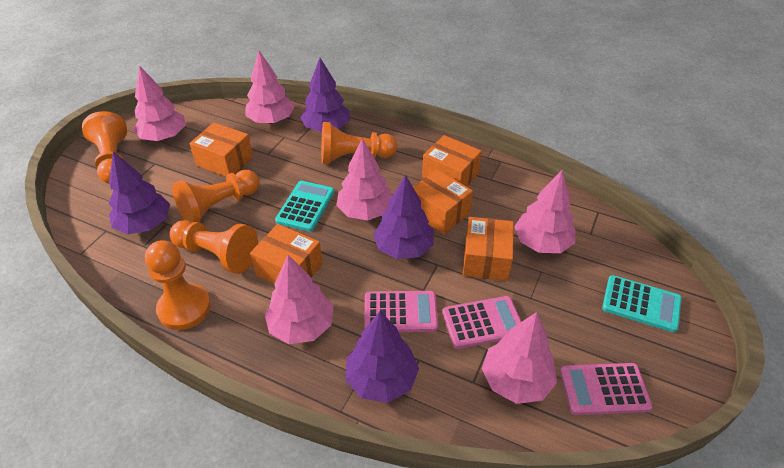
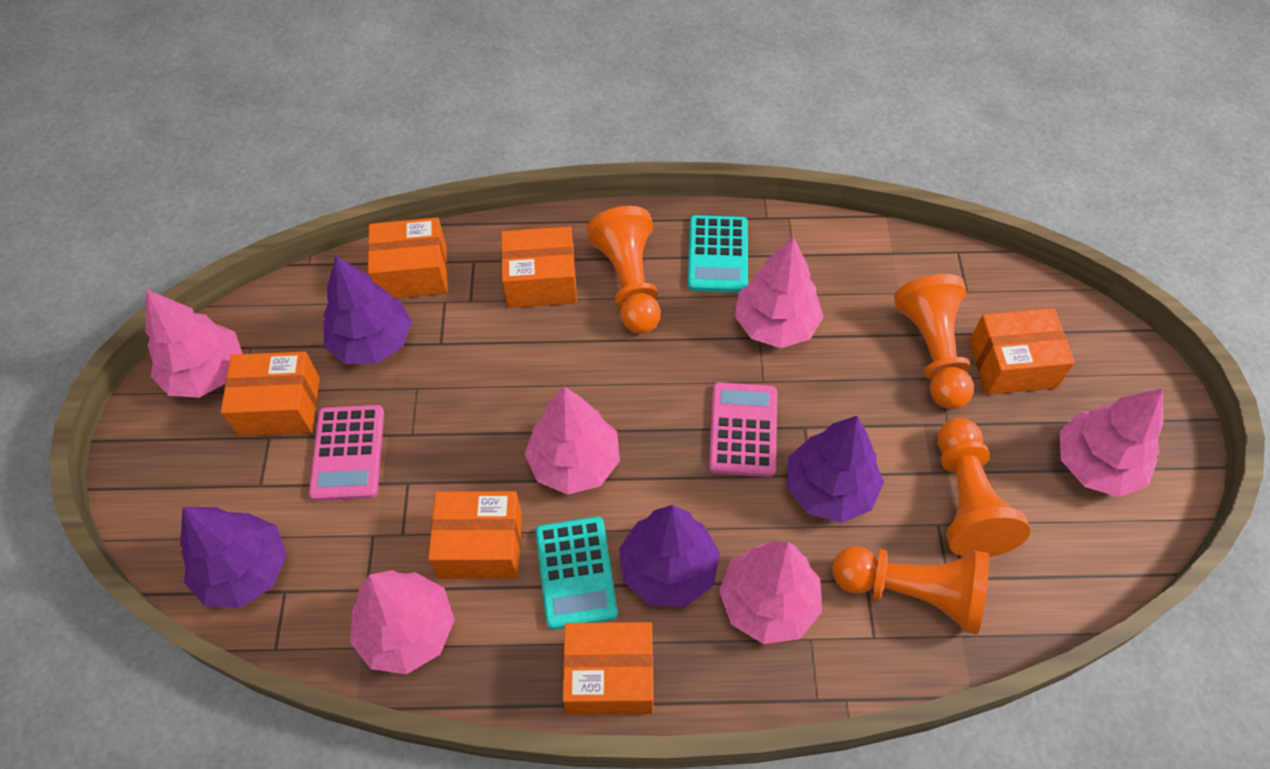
orange box: 5 -> 6
orange pawn: 5 -> 4
pink calculator: 3 -> 2

